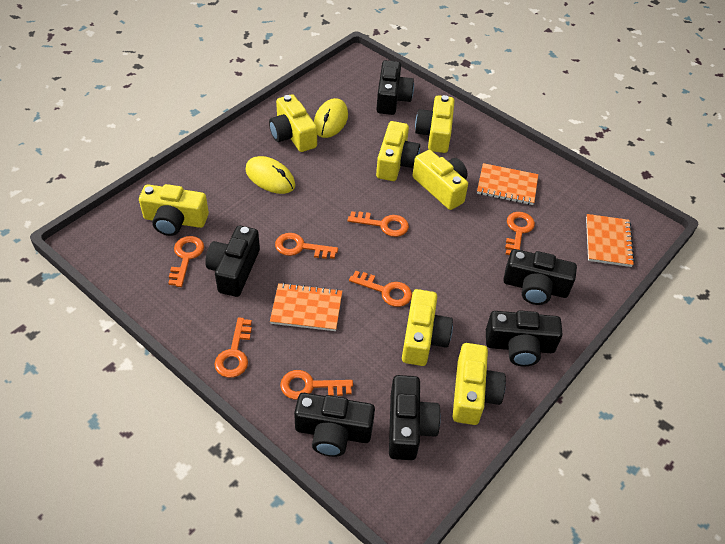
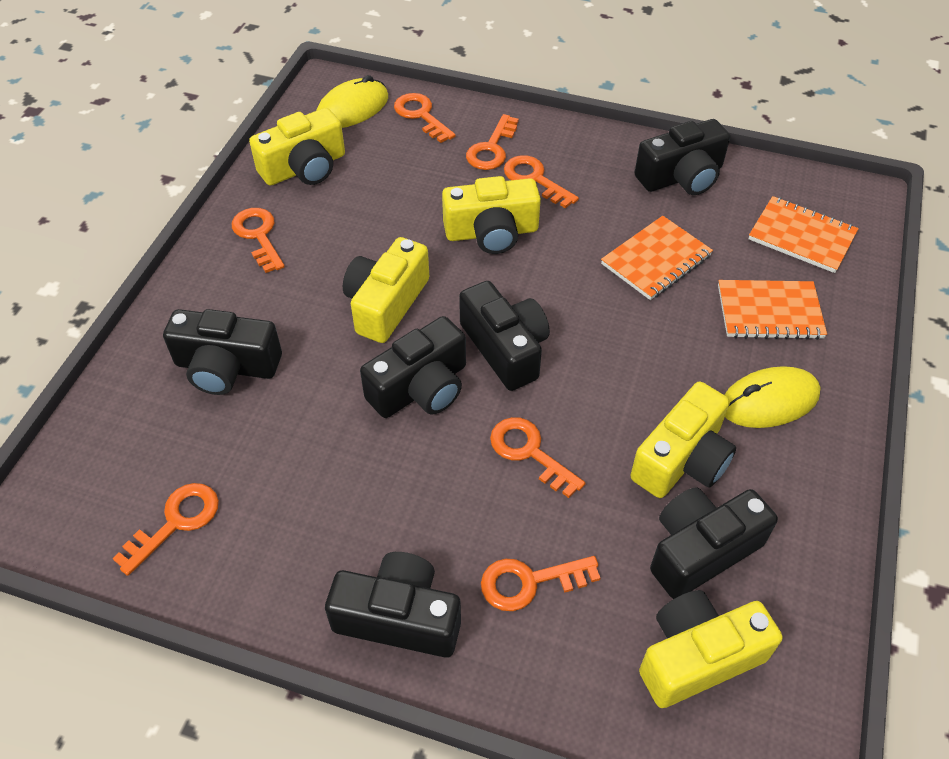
yellow camera: 7 -> 5

